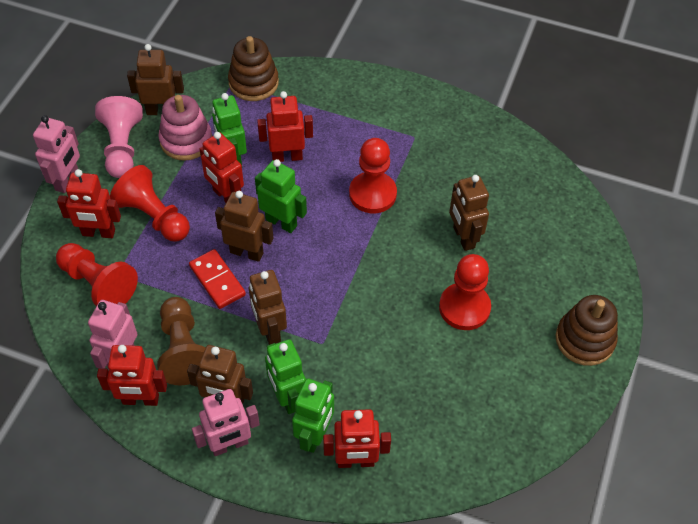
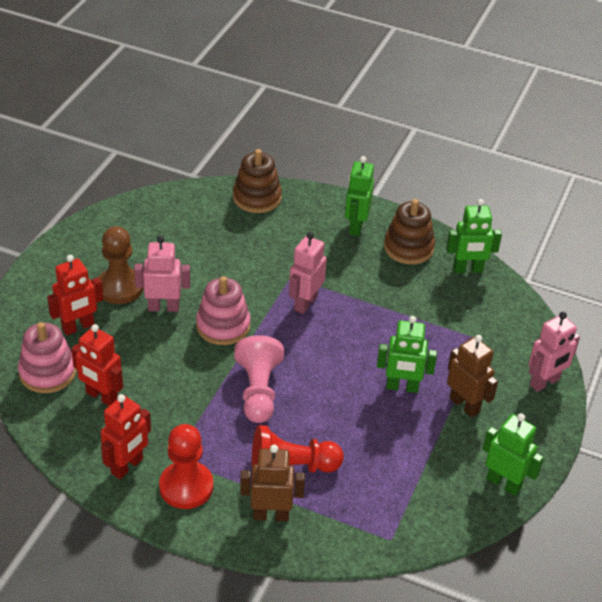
brown robot: 5 -> 2
pink stacking toy: 1 -> 2
red domino: 1 -> 0
red pawn: 4 -> 2
red robot: 5 -> 3

